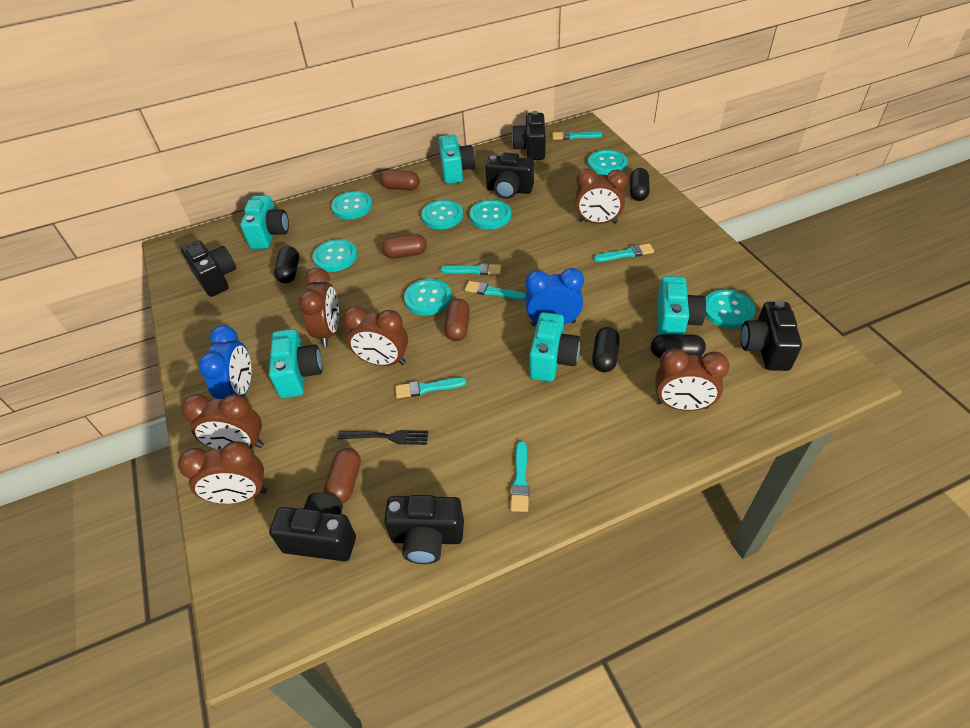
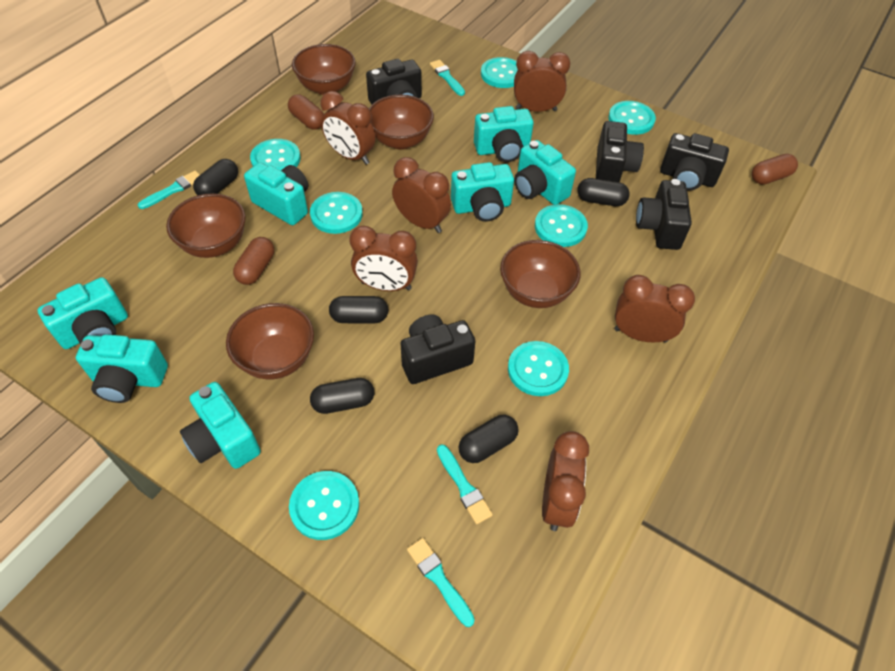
black camera: 6 -> 5
black capsule: 4 -> 5
black fork: 1 -> 0
blue clock: 2 -> 0
brown bowl: 0 -> 5
brown capsule: 4 -> 3
turquoise brush: 6 -> 4
turquoise camera: 5 -> 7

